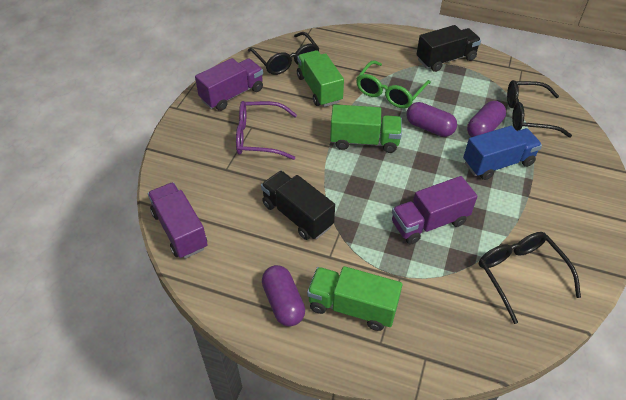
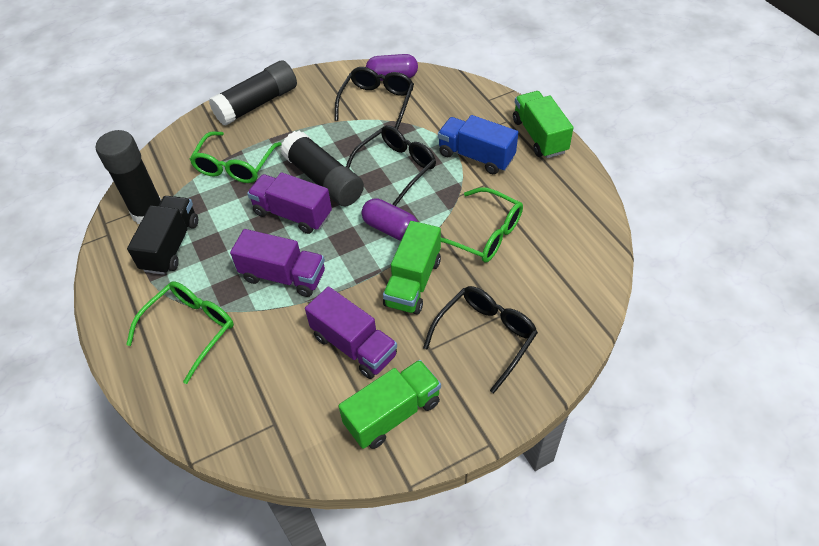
black glue stick: 0 -> 3
black truck: 2 -> 1
green glasses: 1 -> 3
purple capsule: 3 -> 2
purple glasses: 1 -> 0

